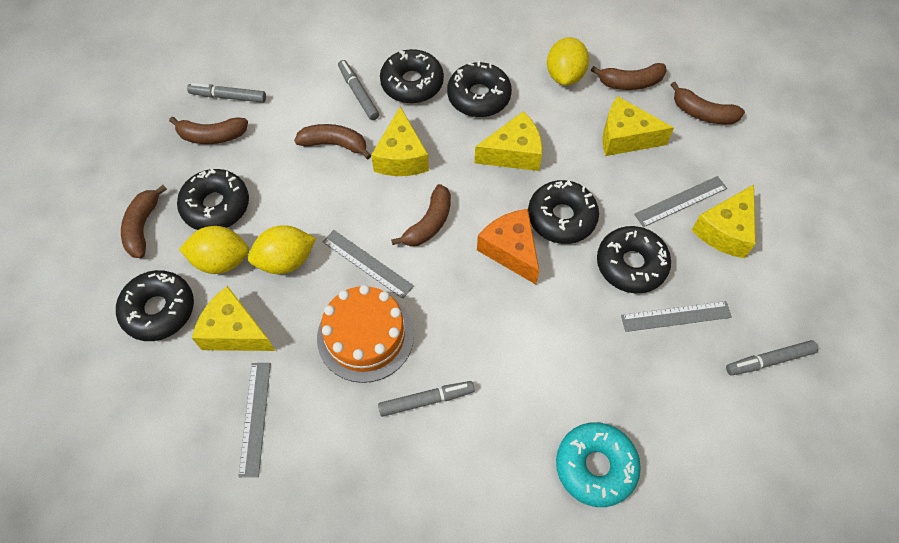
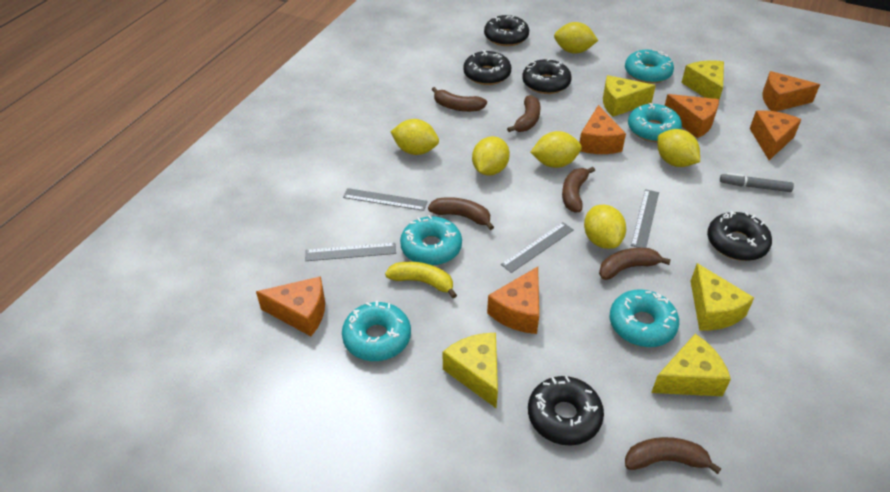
black donut: 6 -> 5
grey marker: 4 -> 1
orange cake: 1 -> 0
orange cheese: 1 -> 6
turquoise donut: 1 -> 5
yellow banana: 0 -> 1
yellow lemon: 3 -> 6

